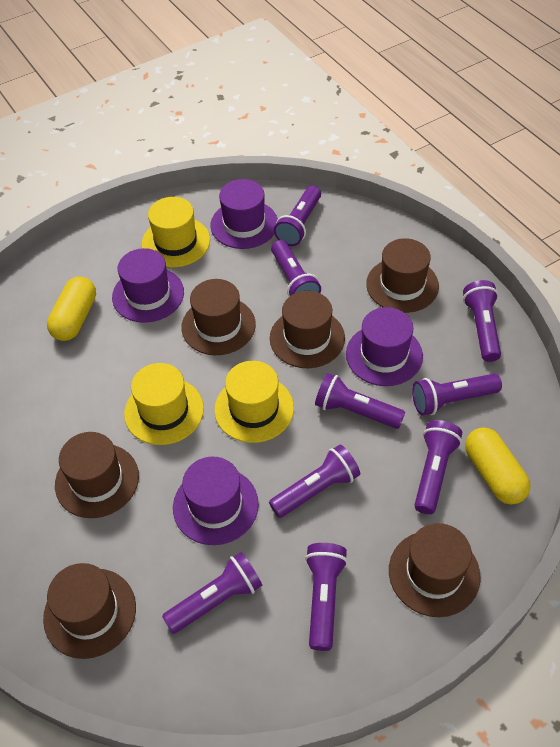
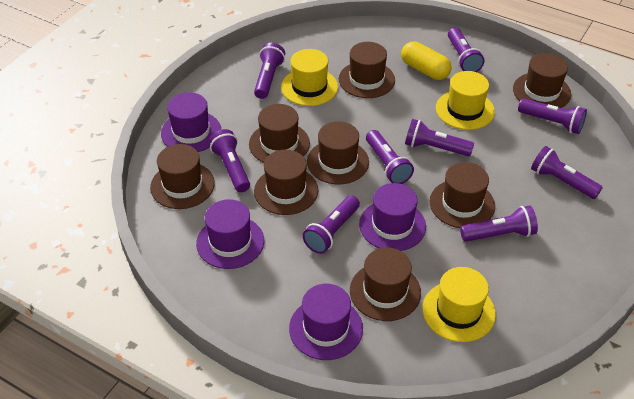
brown hat: 6 -> 8
yellow capsule: 2 -> 1

